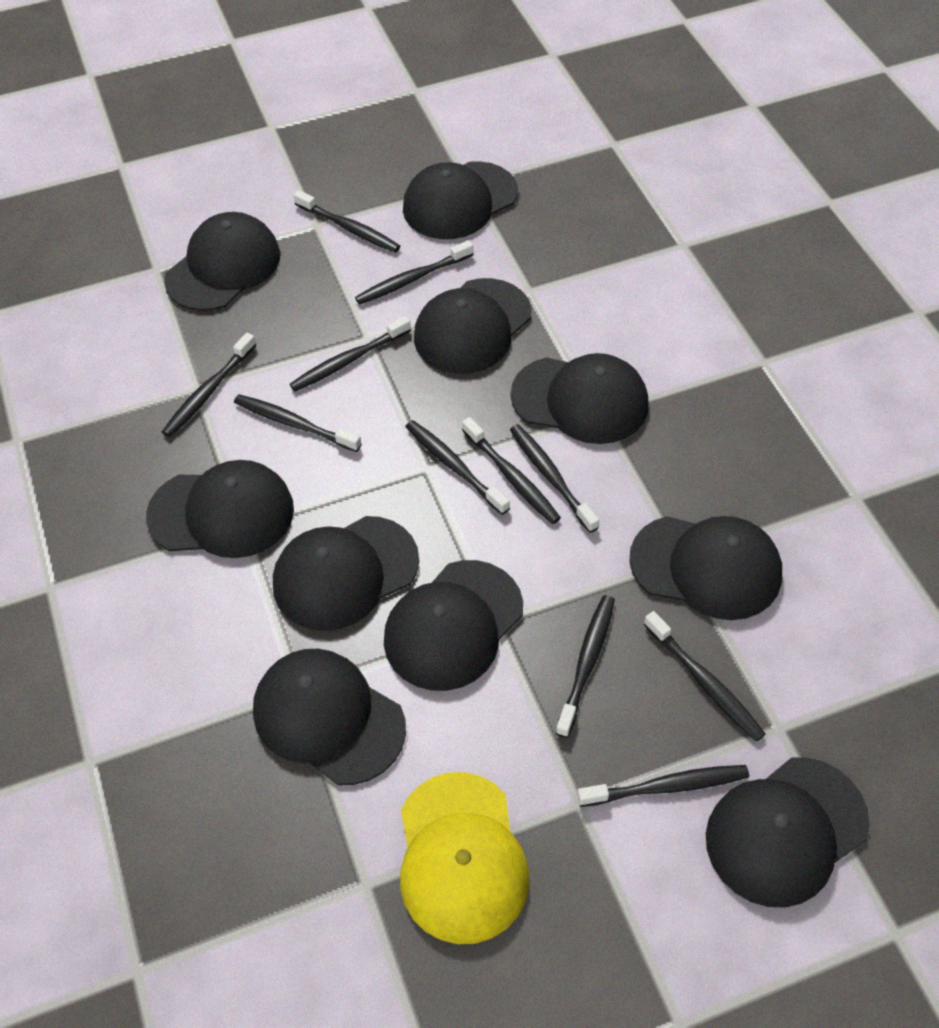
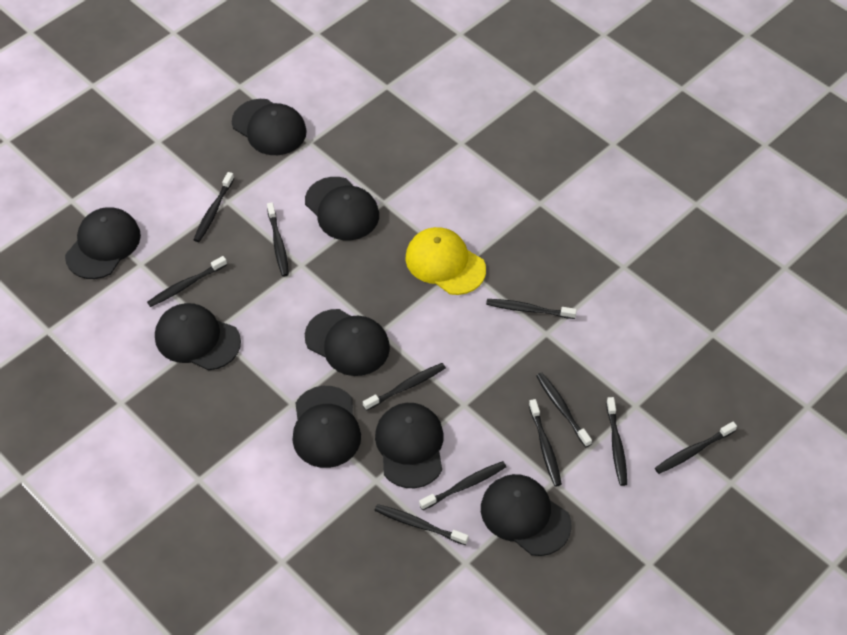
black cap: 10 -> 8

